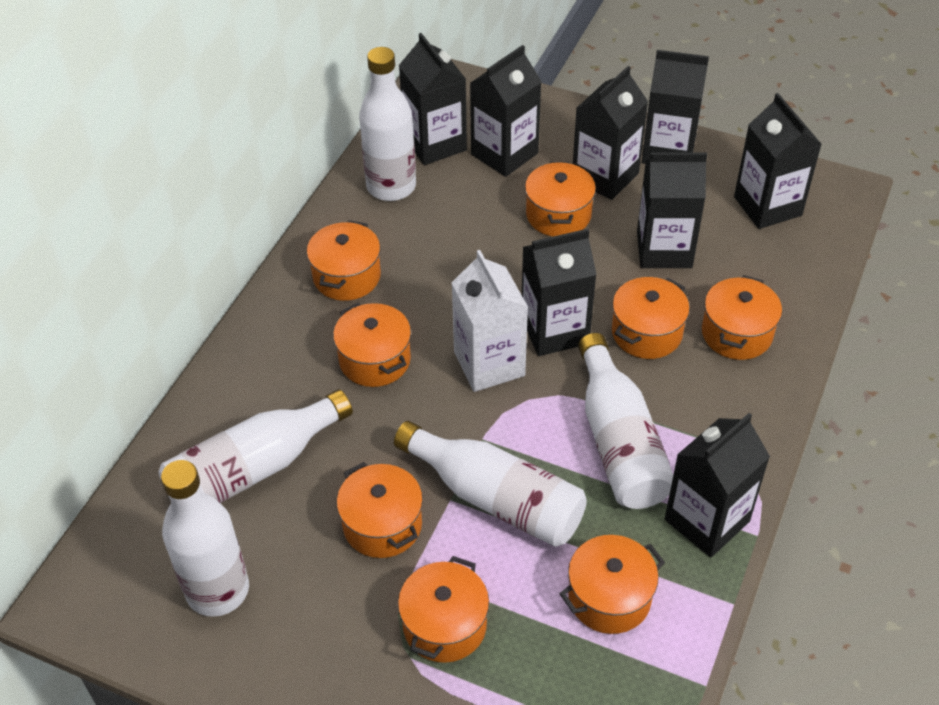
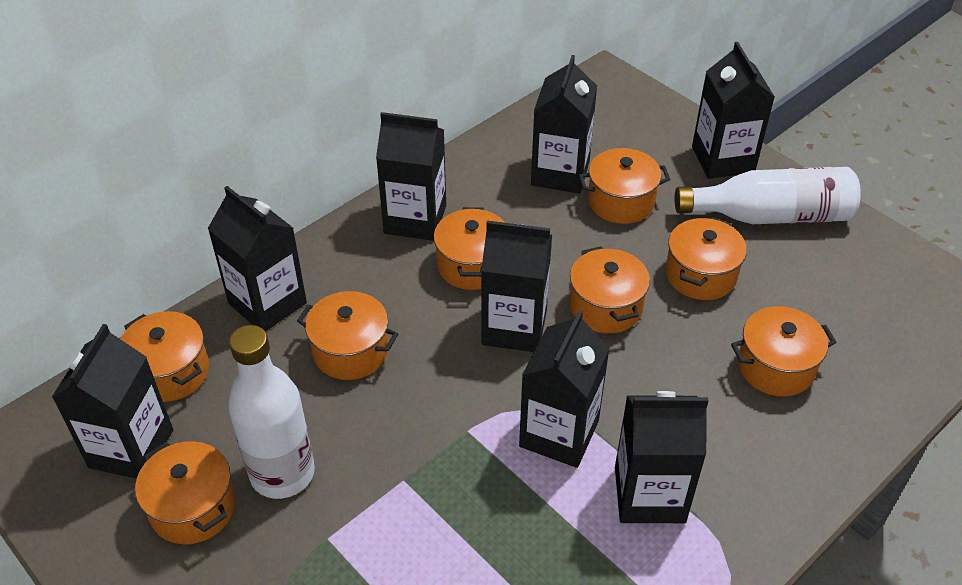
white bottle: 5 -> 2
white carton: 1 -> 0

